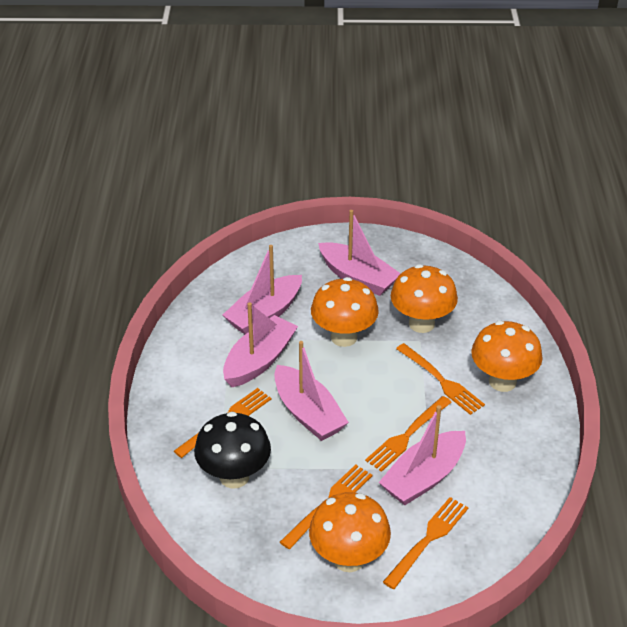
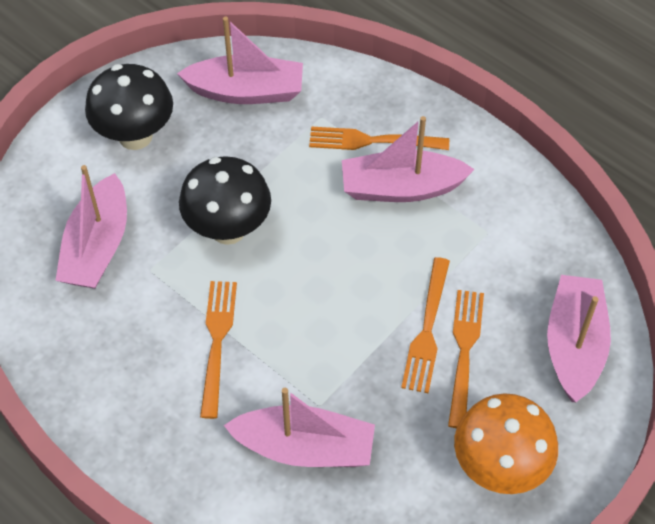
black mushroom: 1 -> 2
orange fork: 5 -> 4
orange mushroom: 4 -> 1

